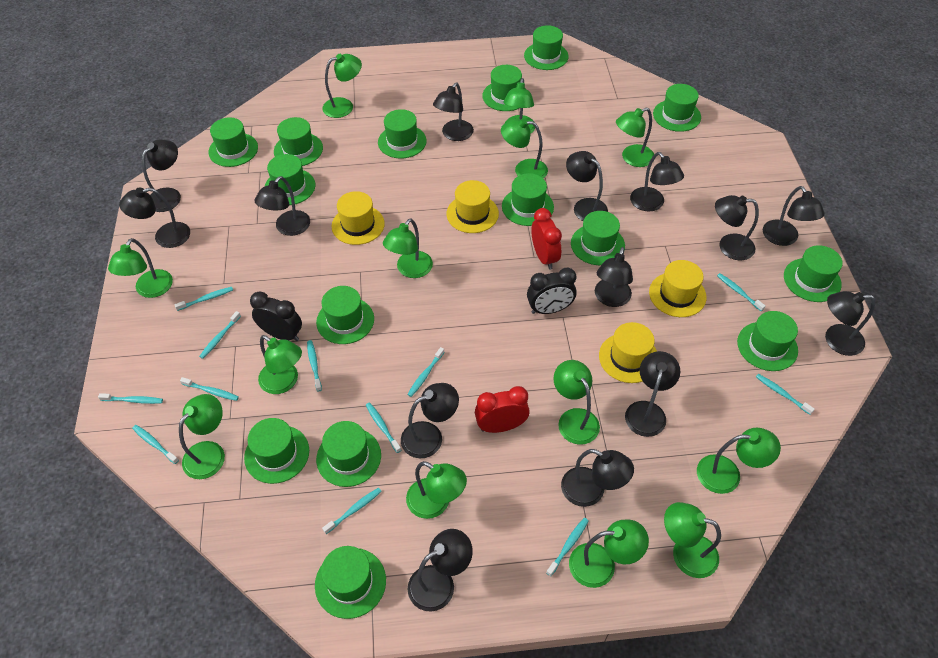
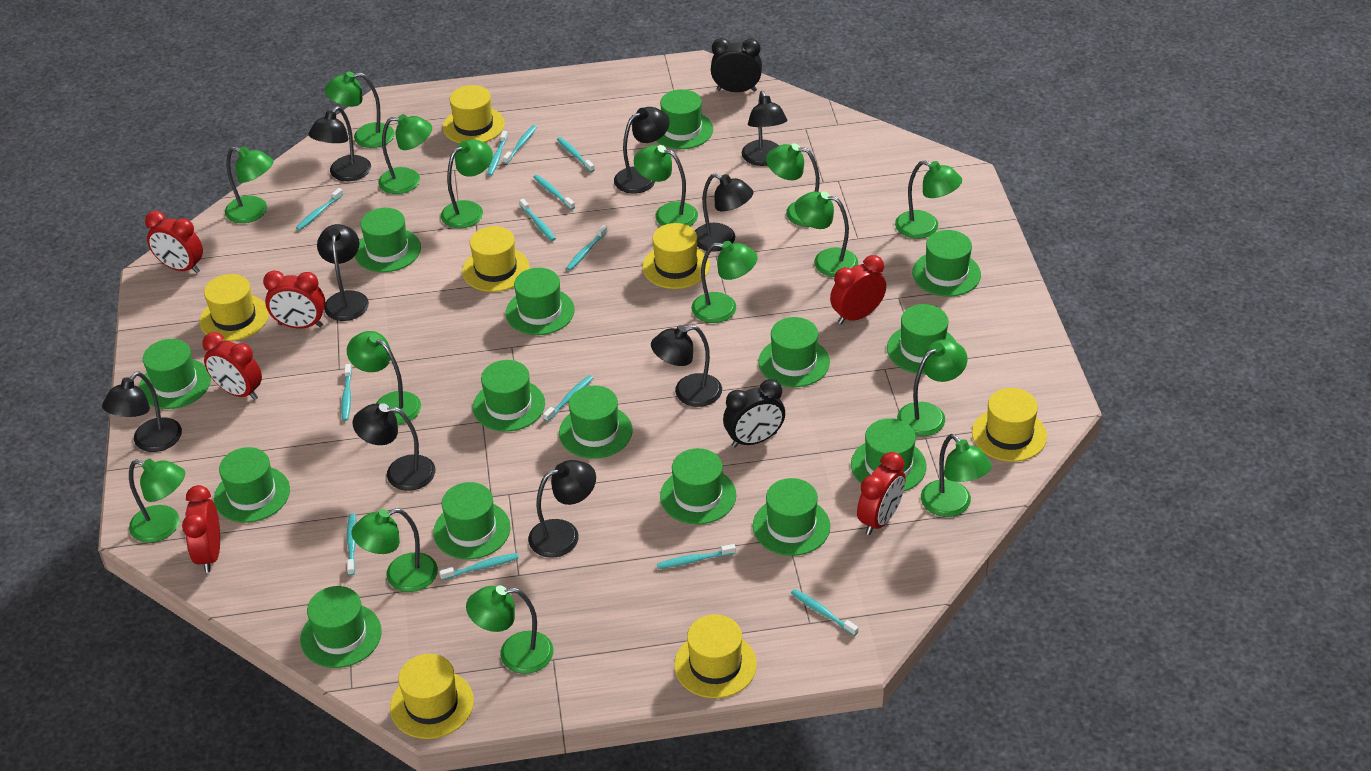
black lamp: 14 -> 9
green lamp: 13 -> 15
red clock: 2 -> 6
turquoise toothbrush: 12 -> 13
yellow hat: 4 -> 7

